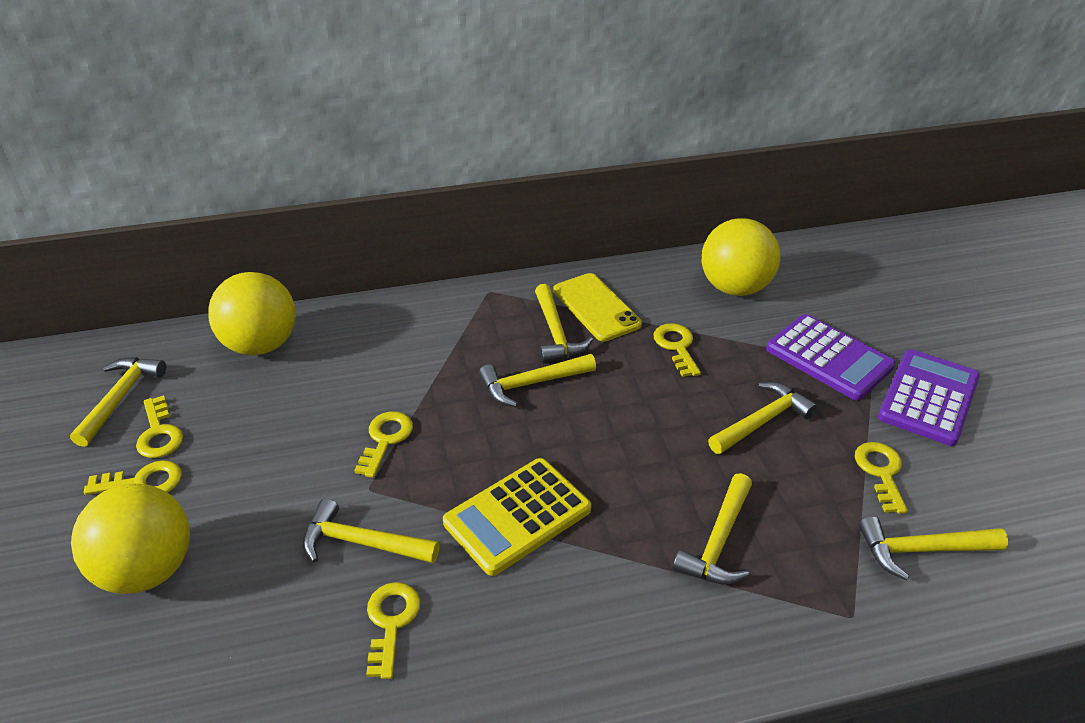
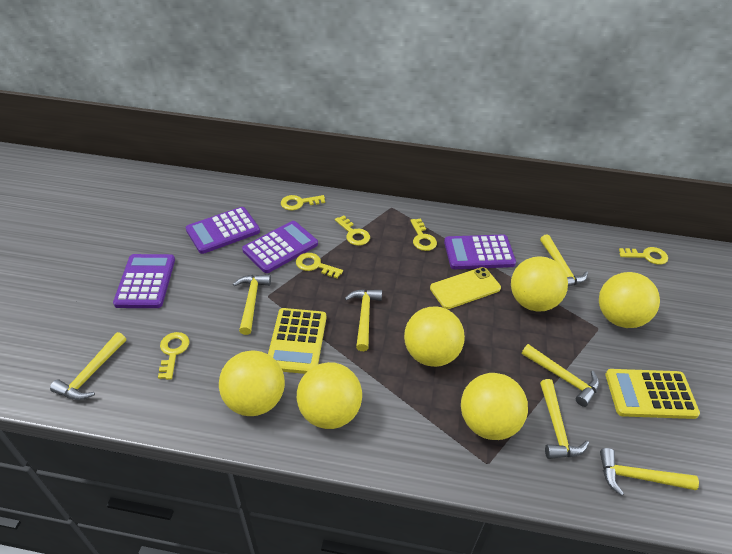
purple calculator: 2 -> 4
yellow ball: 3 -> 6
yellow calculator: 1 -> 2

